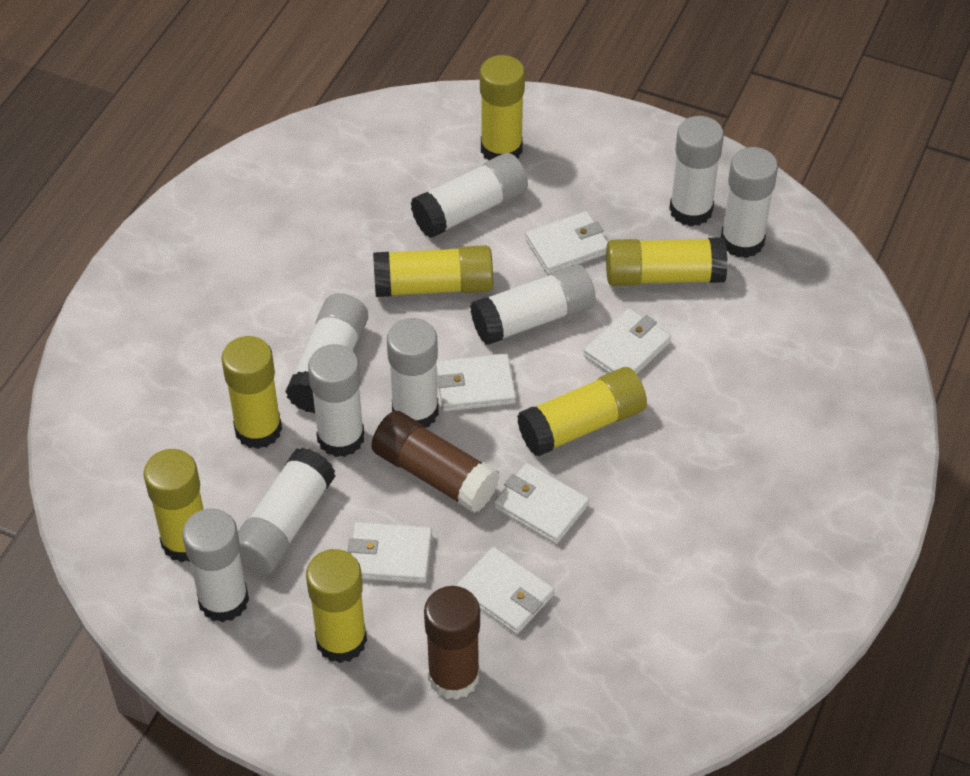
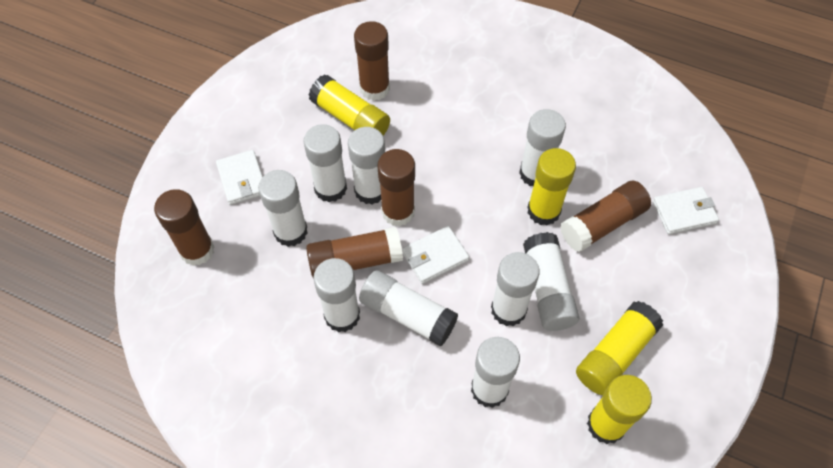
brown glue stick: 2 -> 5
white wallet: 6 -> 3
yellow glue stick: 7 -> 4

